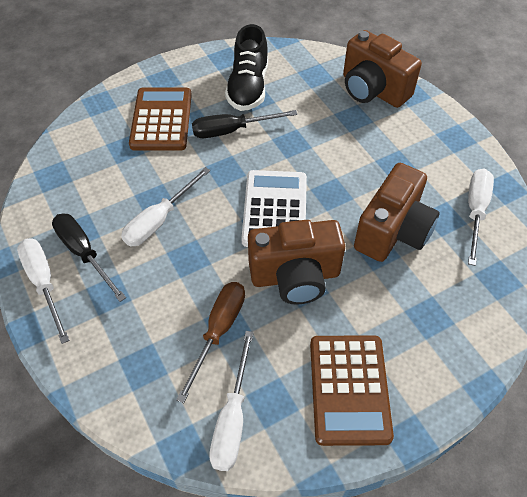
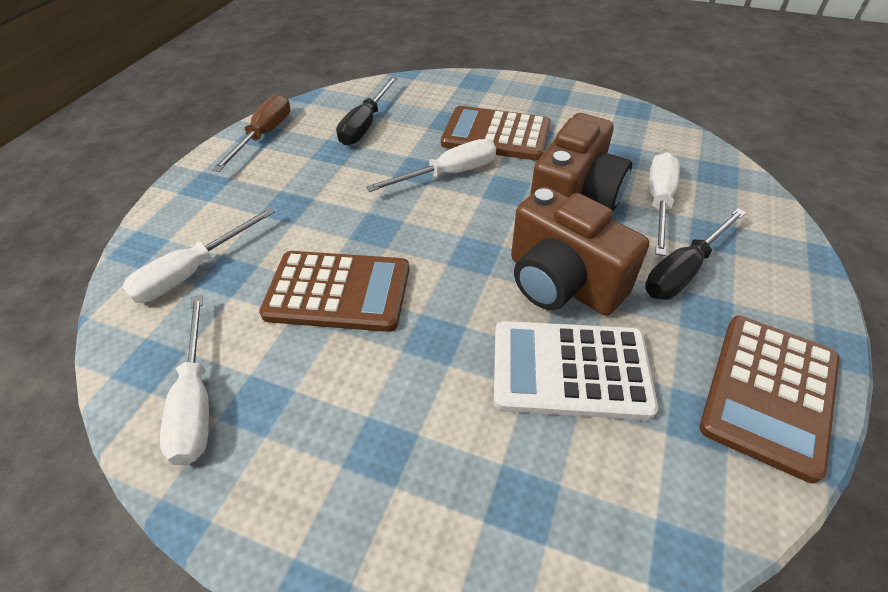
black shoe: 1 -> 0
brown calculator: 2 -> 3
brown camera: 3 -> 2

